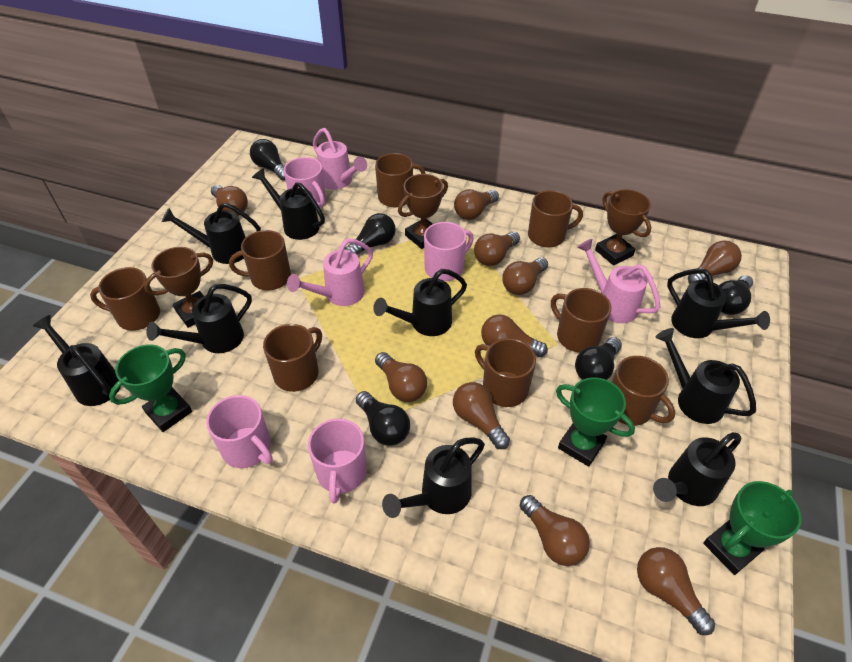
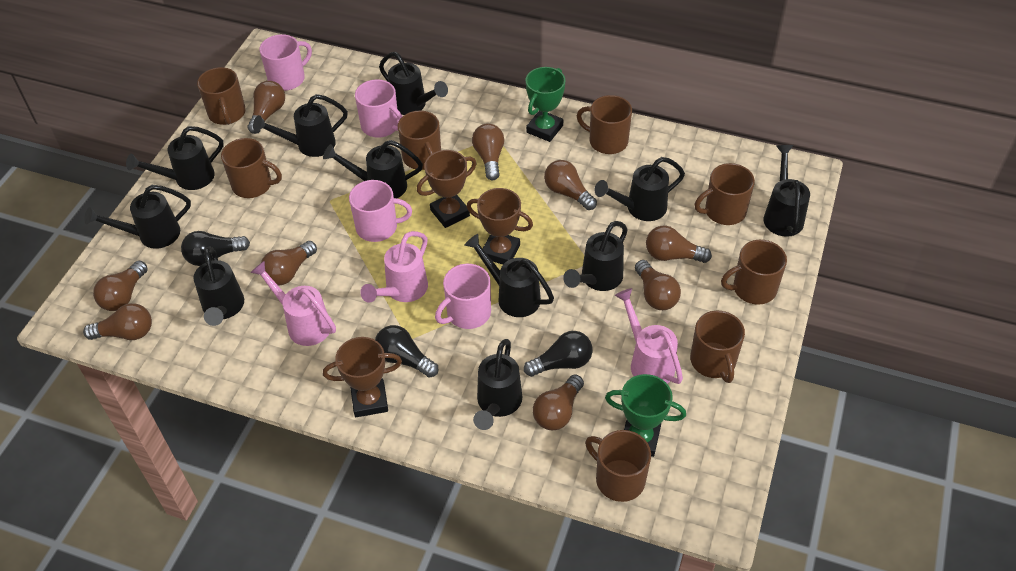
black light bulb: 5 -> 3
black watering can: 9 -> 11
brown light bulb: 10 -> 9
green trophy: 3 -> 2

